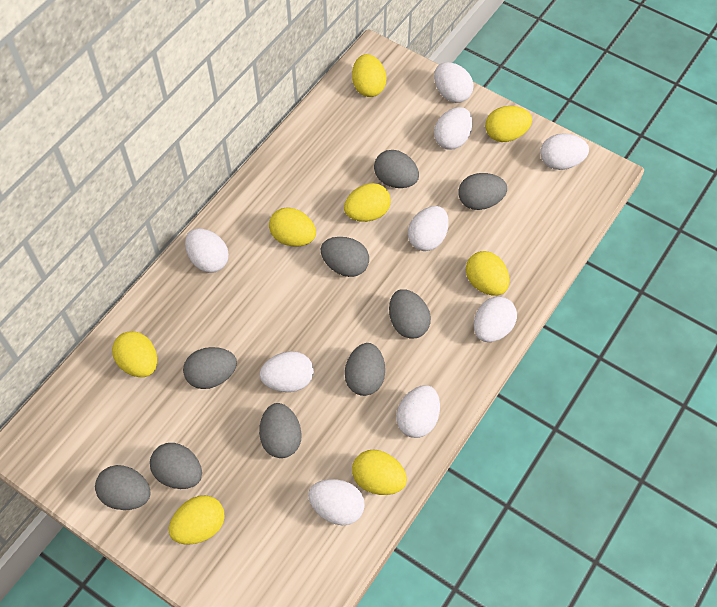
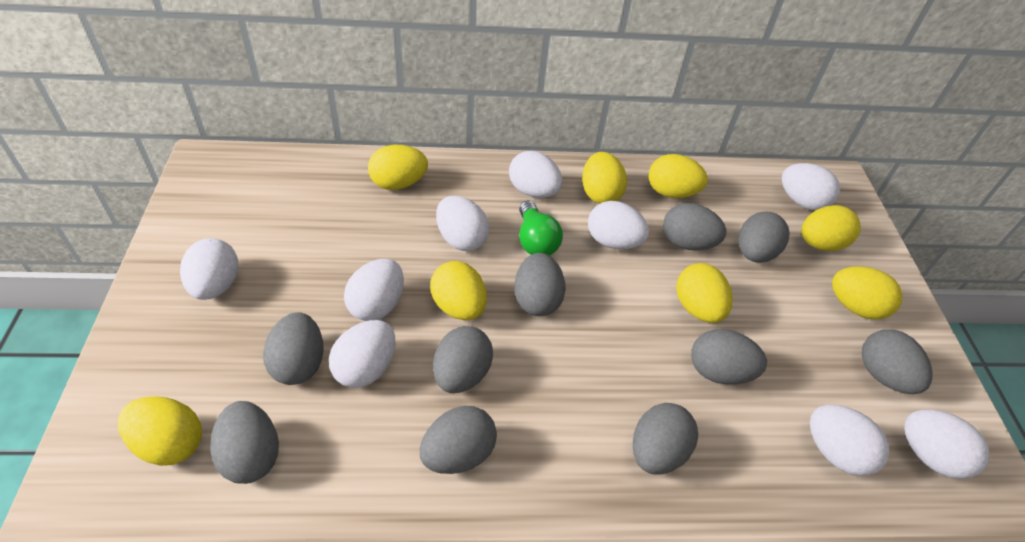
green light bulb: 0 -> 1
grey egg: 9 -> 10

